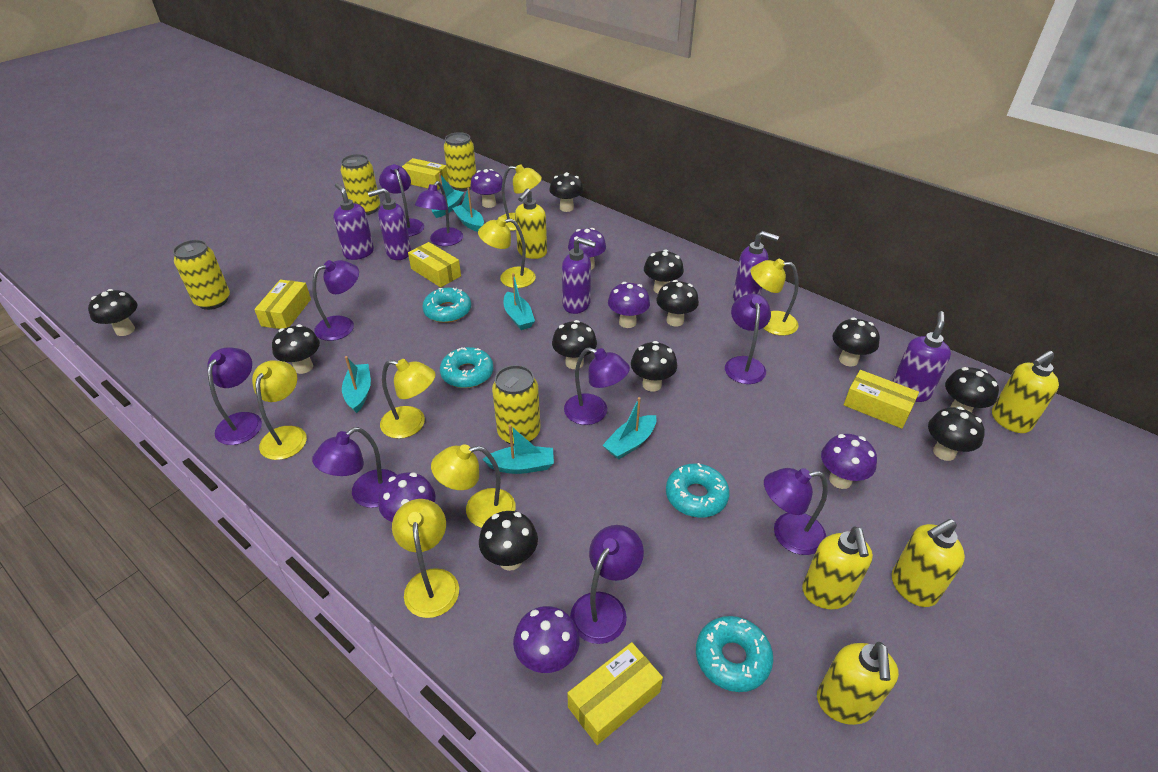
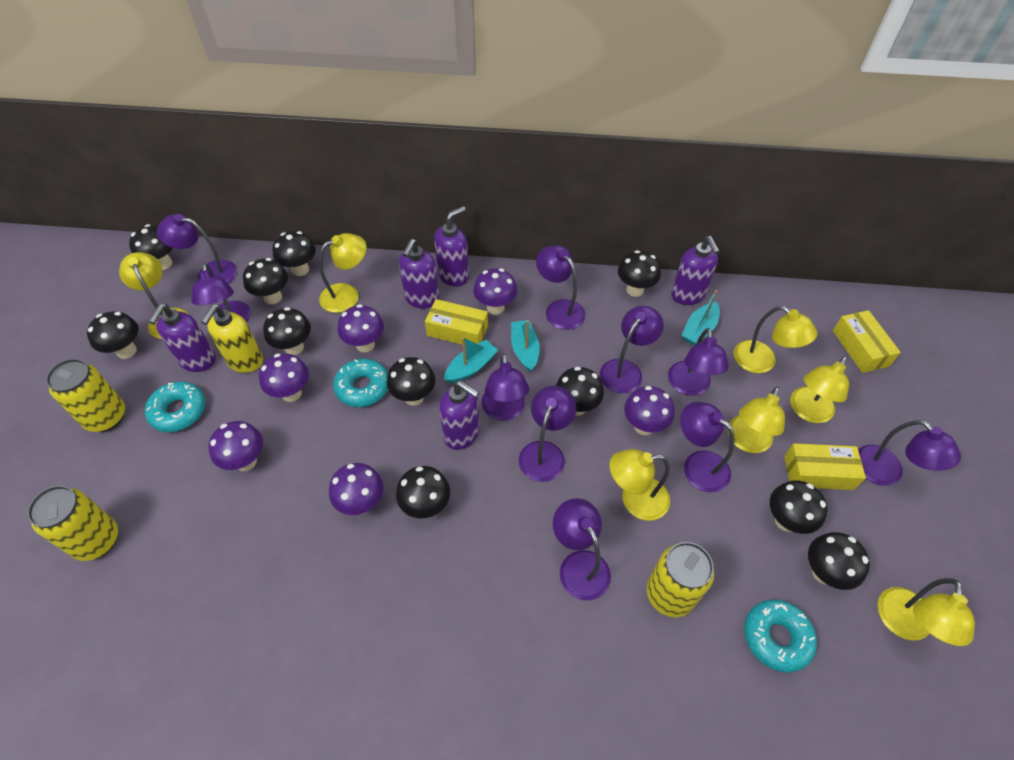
purple lamp: 9 -> 10
turquoise boat: 6 -> 3
turquoise donut: 4 -> 3
yellow box: 5 -> 3
yellow can: 4 -> 3
yellow soap dispenser: 5 -> 1

